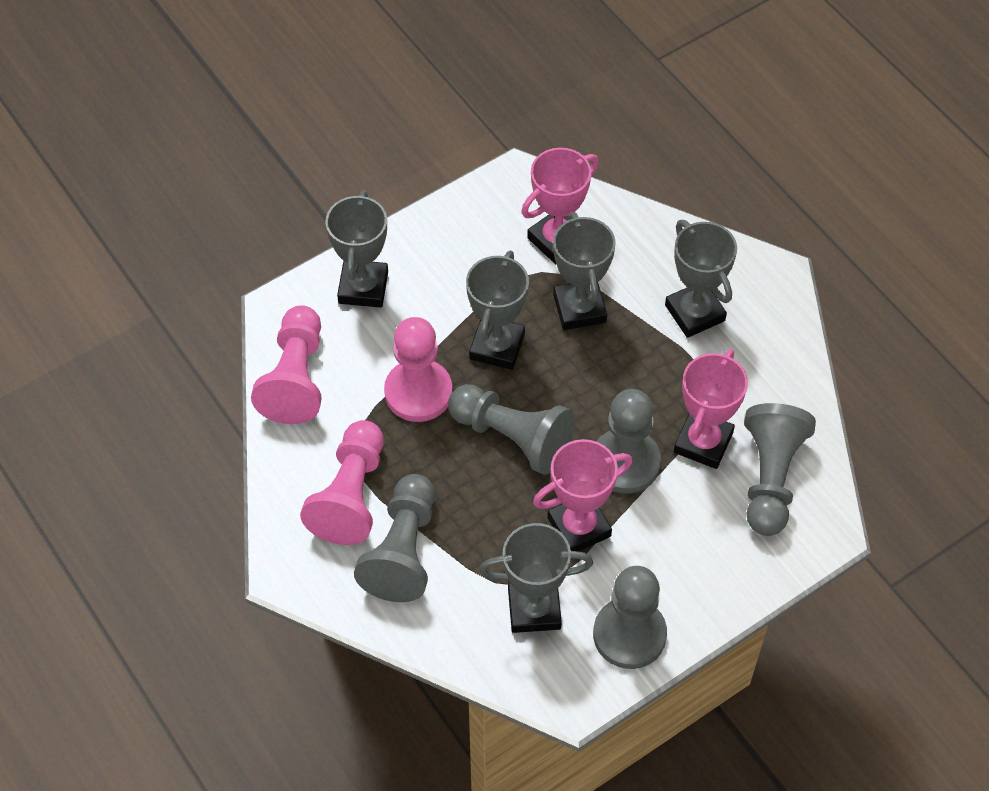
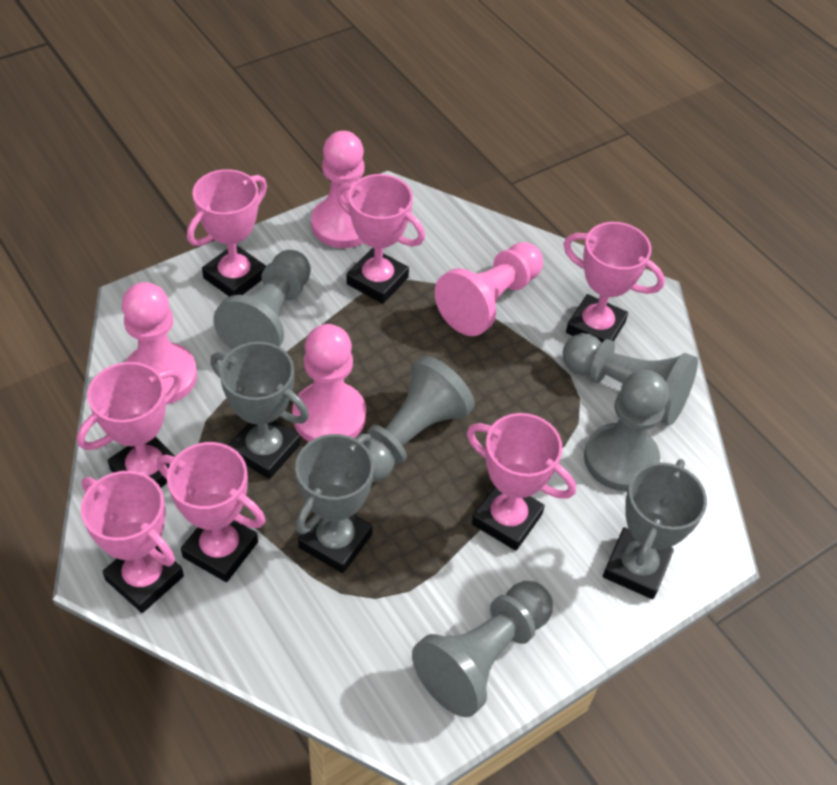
grey trophy: 5 -> 3
pink pawn: 3 -> 4
pink trophy: 3 -> 7

